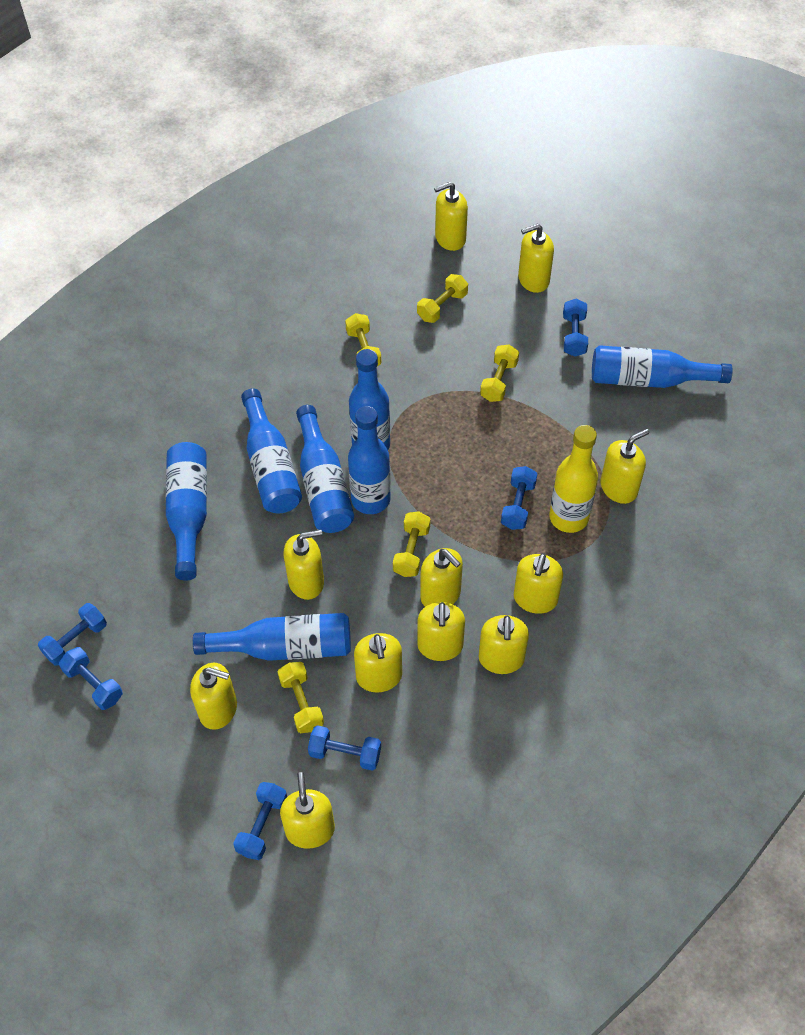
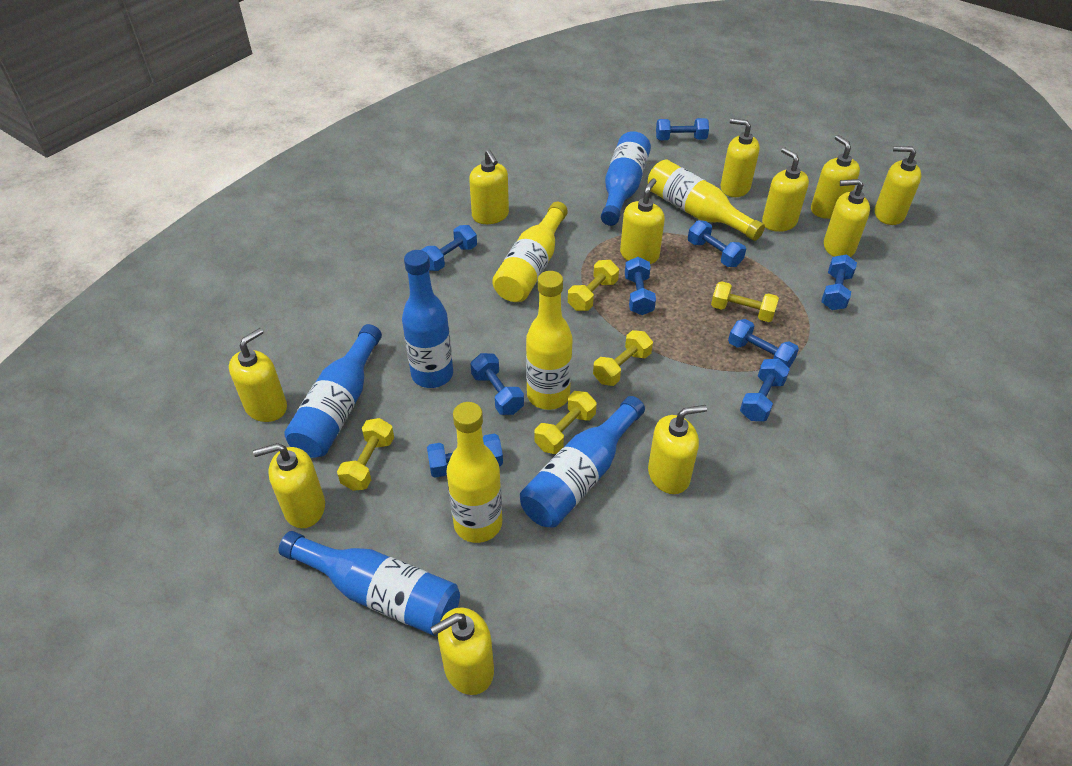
blue bottle: 7 -> 5
blue dumbbell: 6 -> 9
yellow bottle: 1 -> 4

